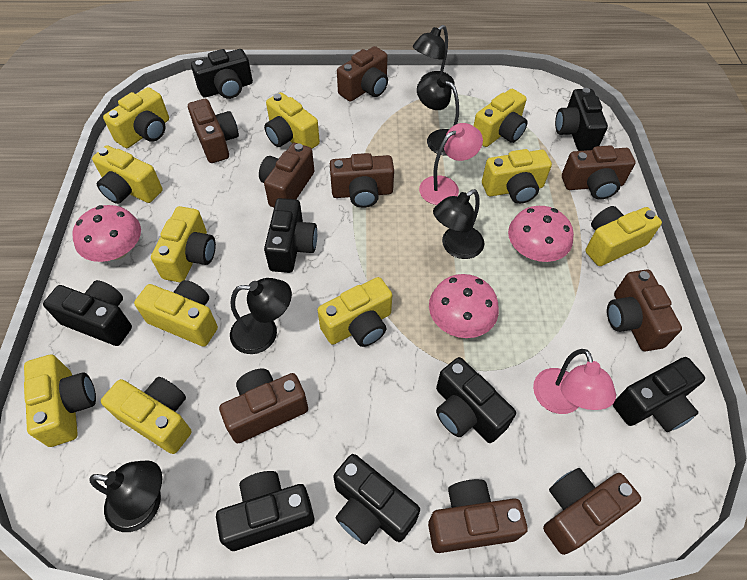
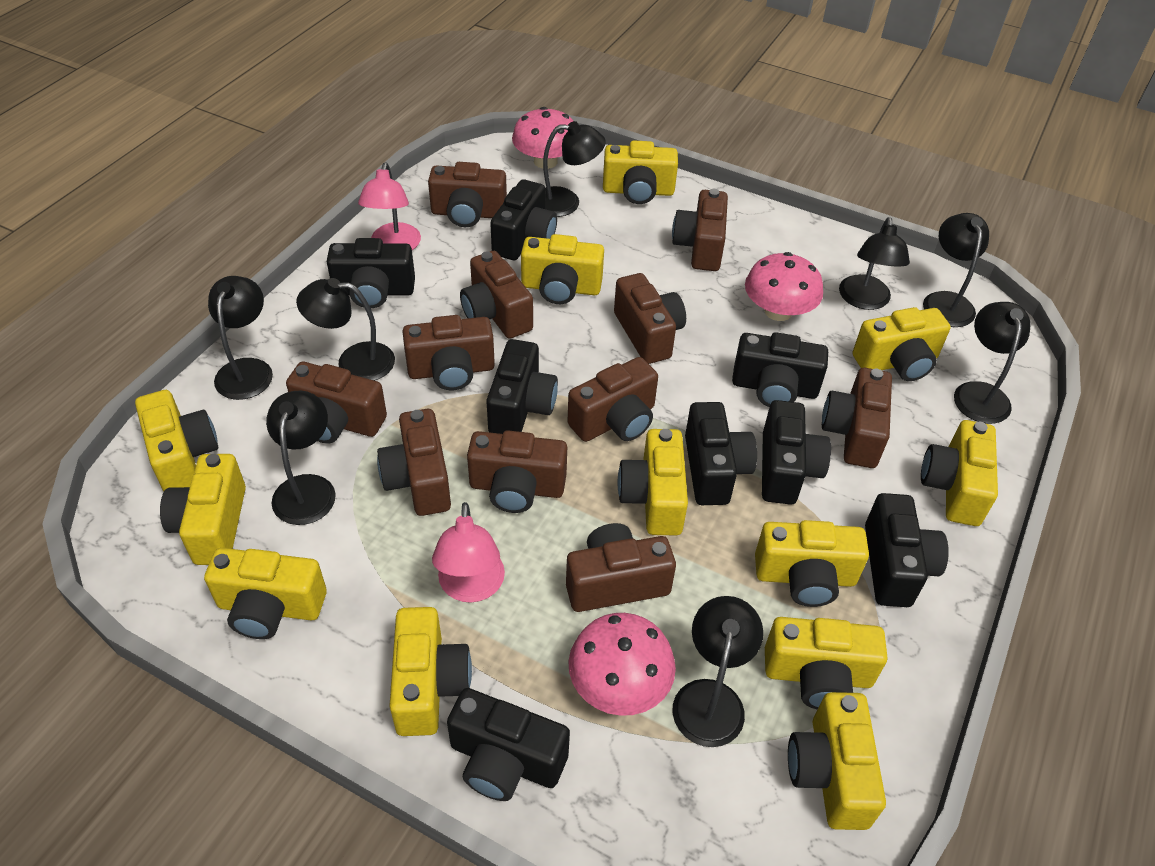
black lamp: 5 -> 8
brown camera: 9 -> 11
yellow camera: 11 -> 12

